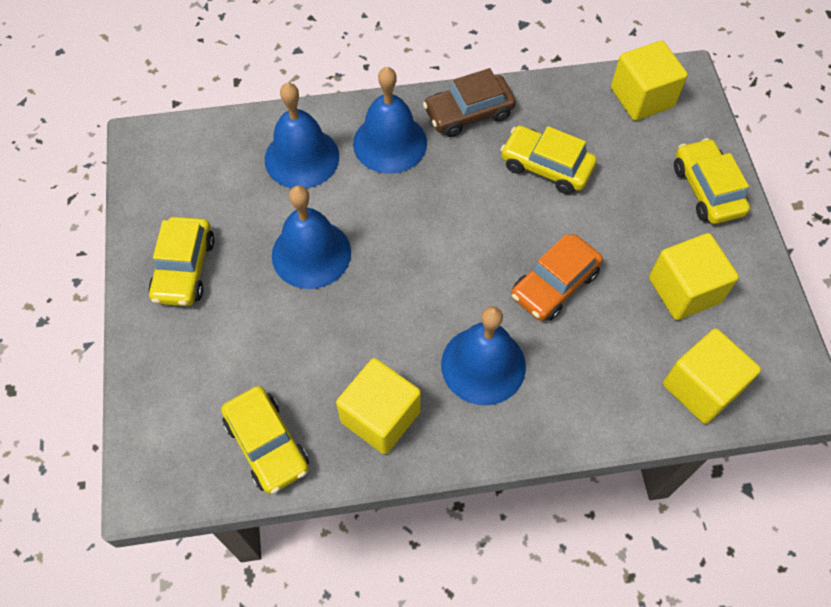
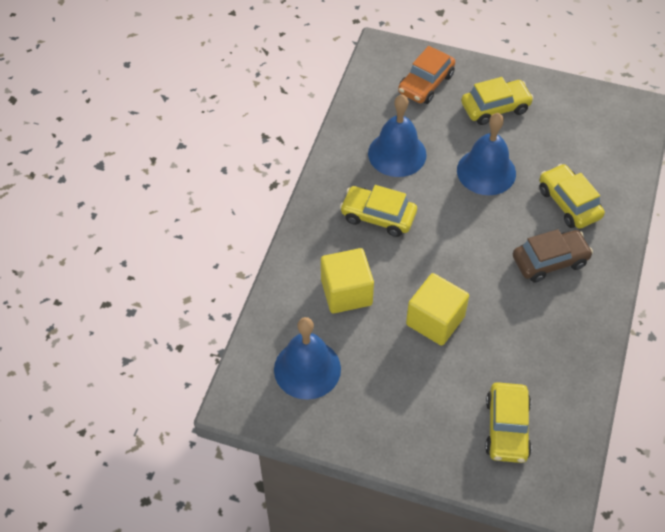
blue bell: 4 -> 3
yellow cube: 4 -> 2

